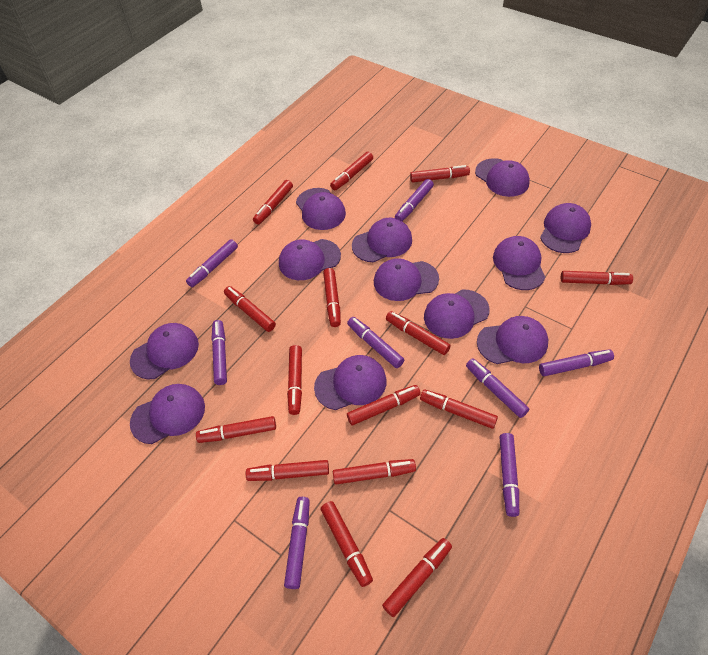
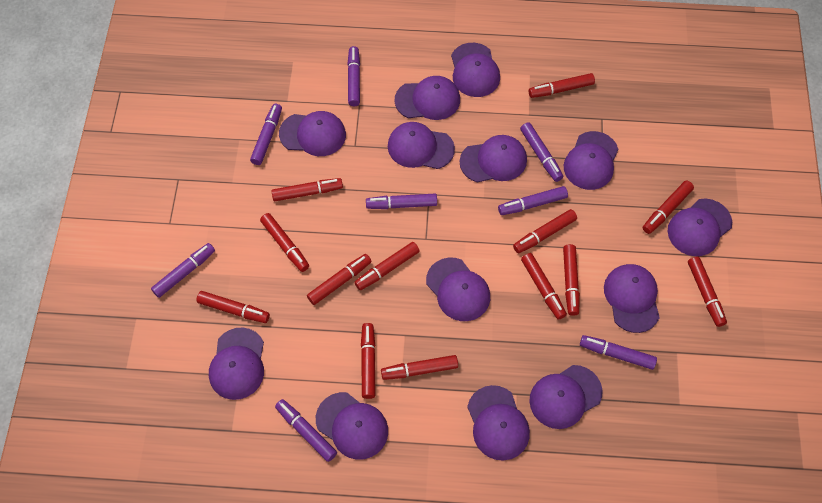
purple cap: 12 -> 13
red marker: 15 -> 13

